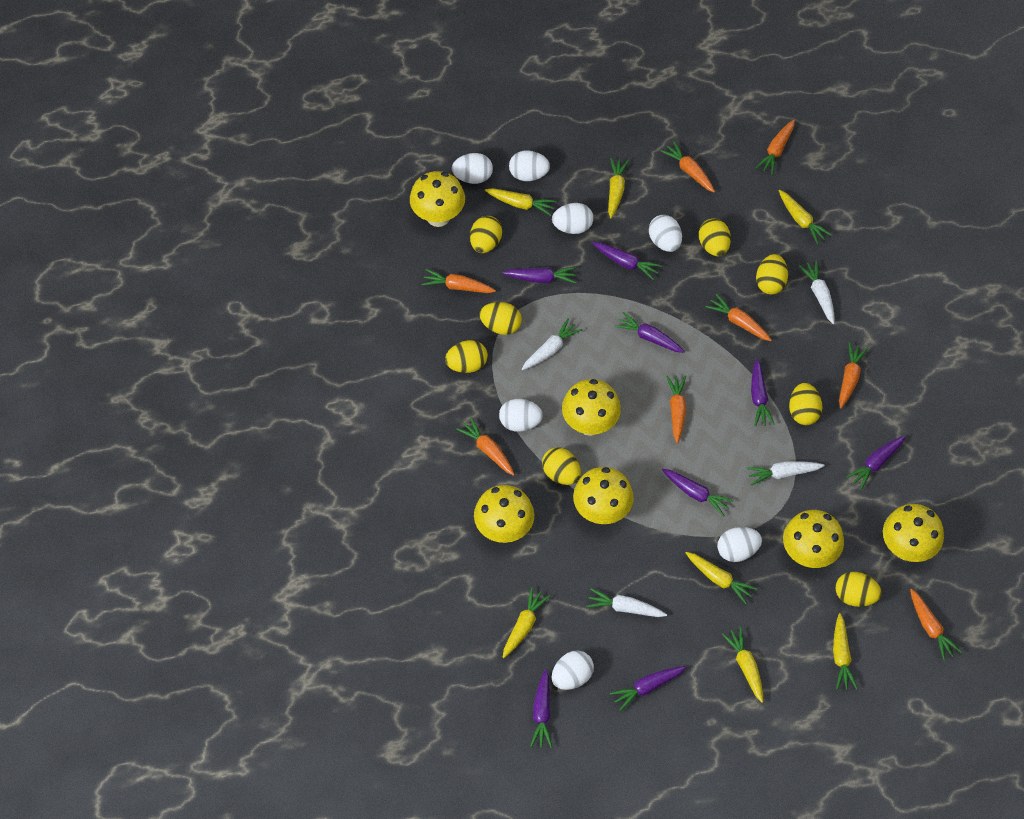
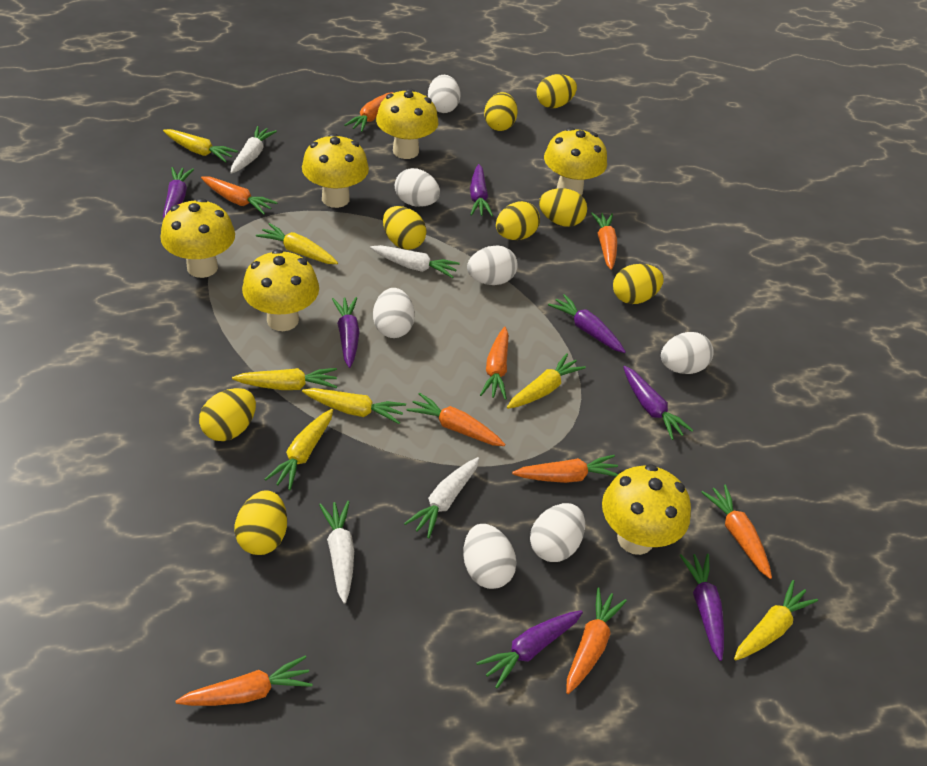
orange carrot: 8 -> 9
purple carrot: 8 -> 7

